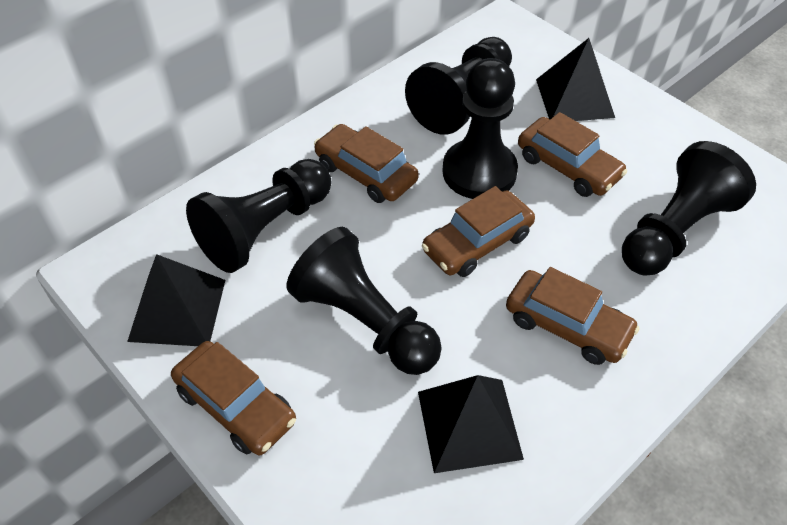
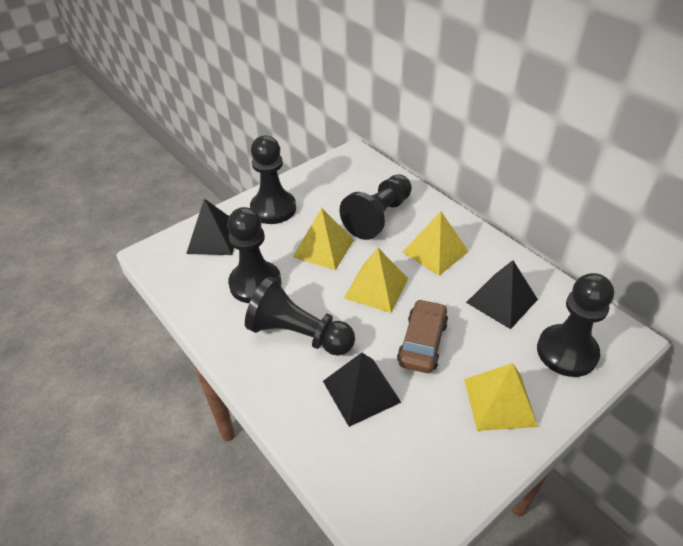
brown car: 5 -> 1
yellow pyramid: 0 -> 4

